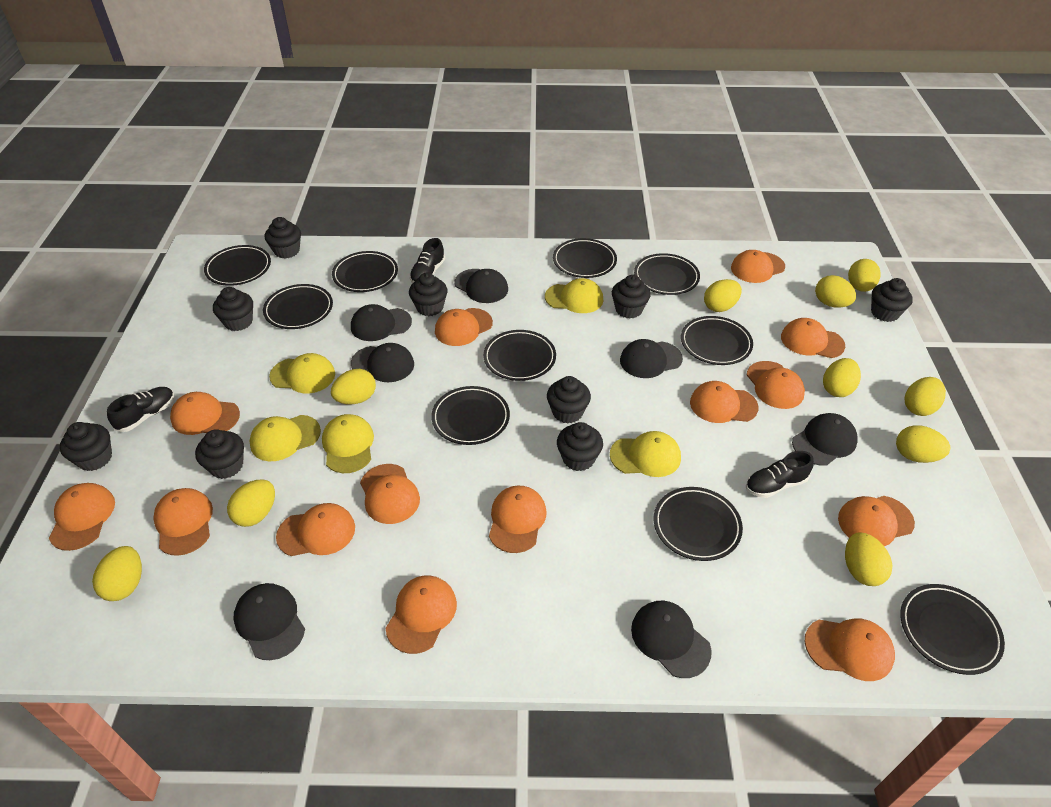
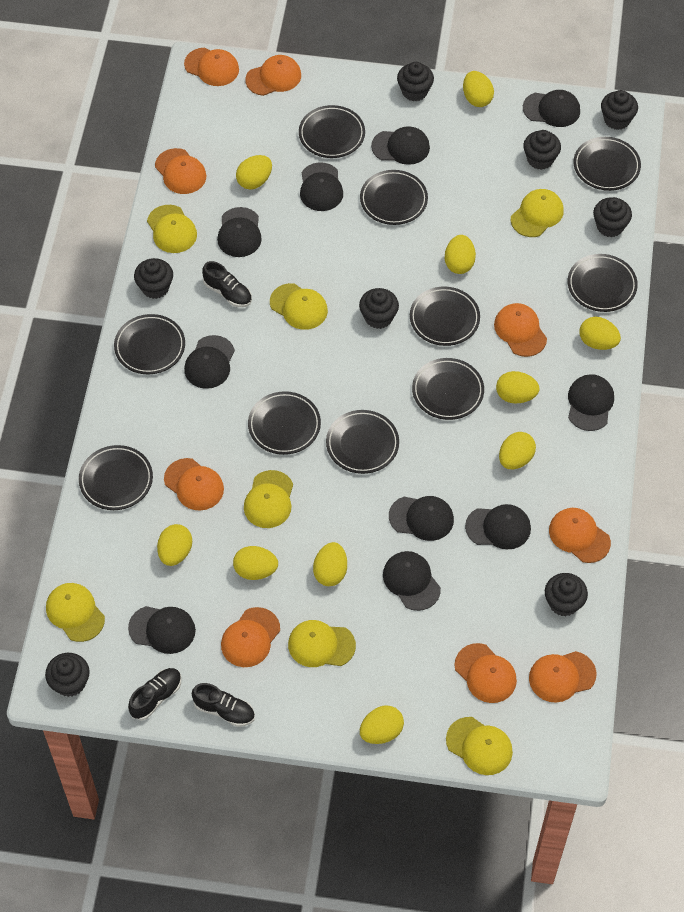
black cap: 7 -> 10
black cupcake: 9 -> 8
orange cap: 14 -> 9
yellow cap: 5 -> 7

